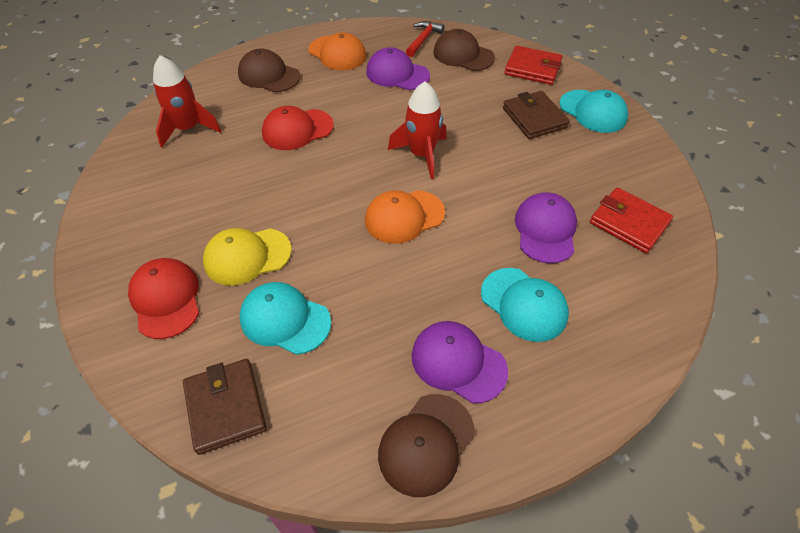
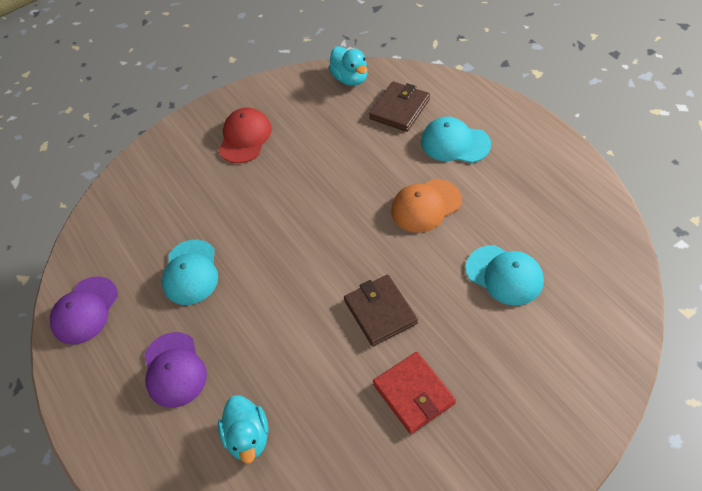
brown cap: 3 -> 0
orange cap: 2 -> 1
purple cap: 3 -> 2
red cap: 2 -> 1
red hammer: 1 -> 0
red rocket: 2 -> 0
red wallet: 2 -> 1
turquoise duck: 0 -> 2
yellow cap: 1 -> 0

